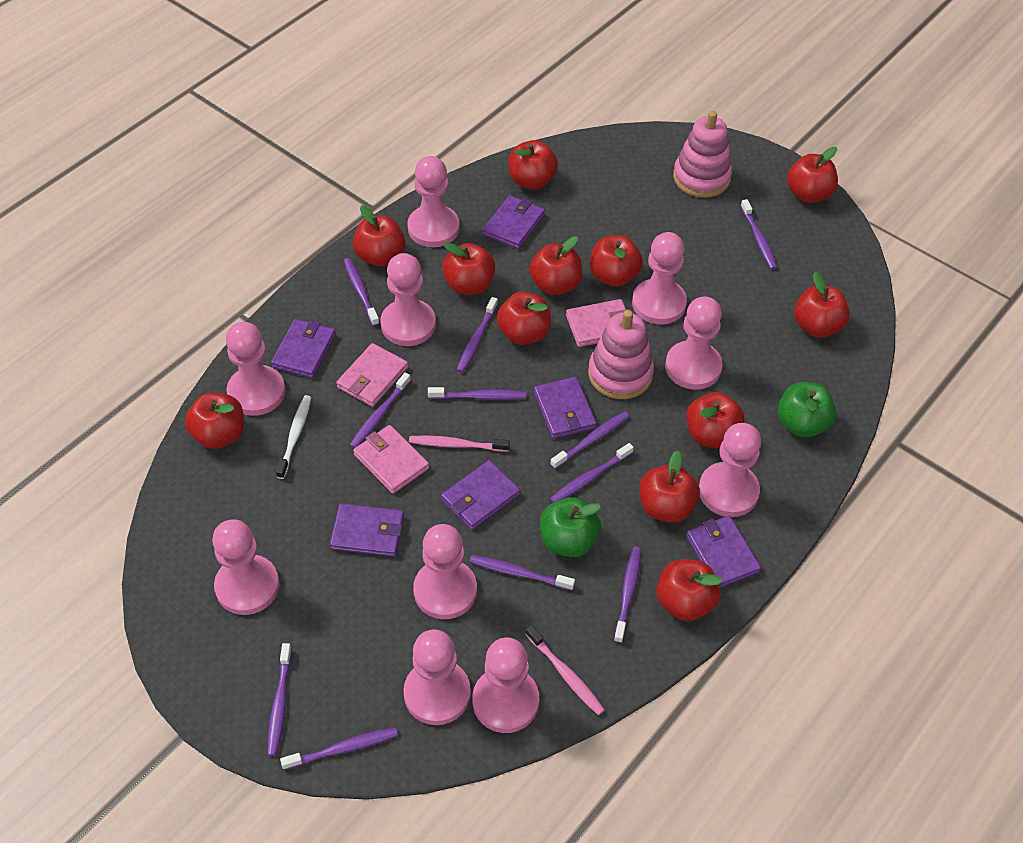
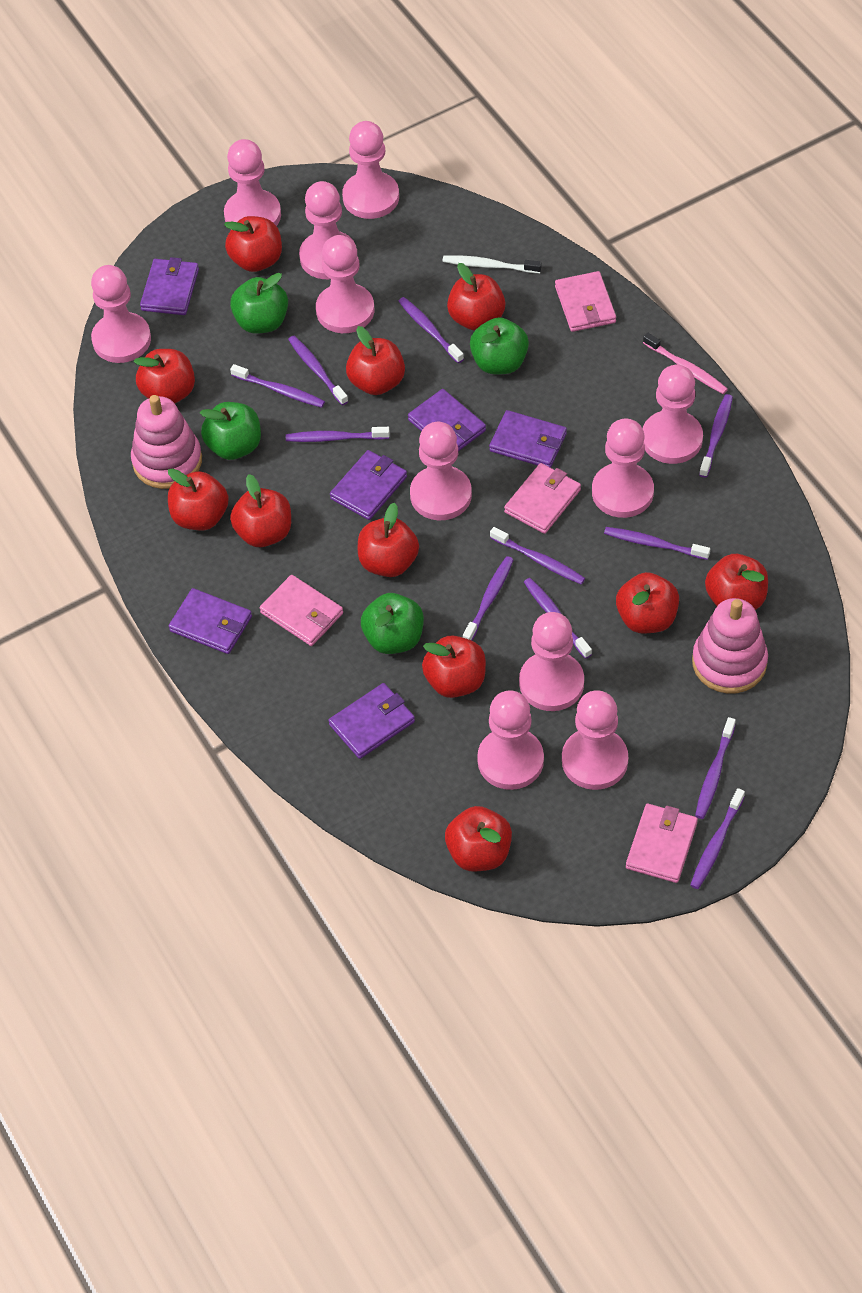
green apple: 2 -> 4
pink pawn: 10 -> 11
pink toothbrush: 2 -> 1
pink wallet: 3 -> 4
red apple: 12 -> 11

